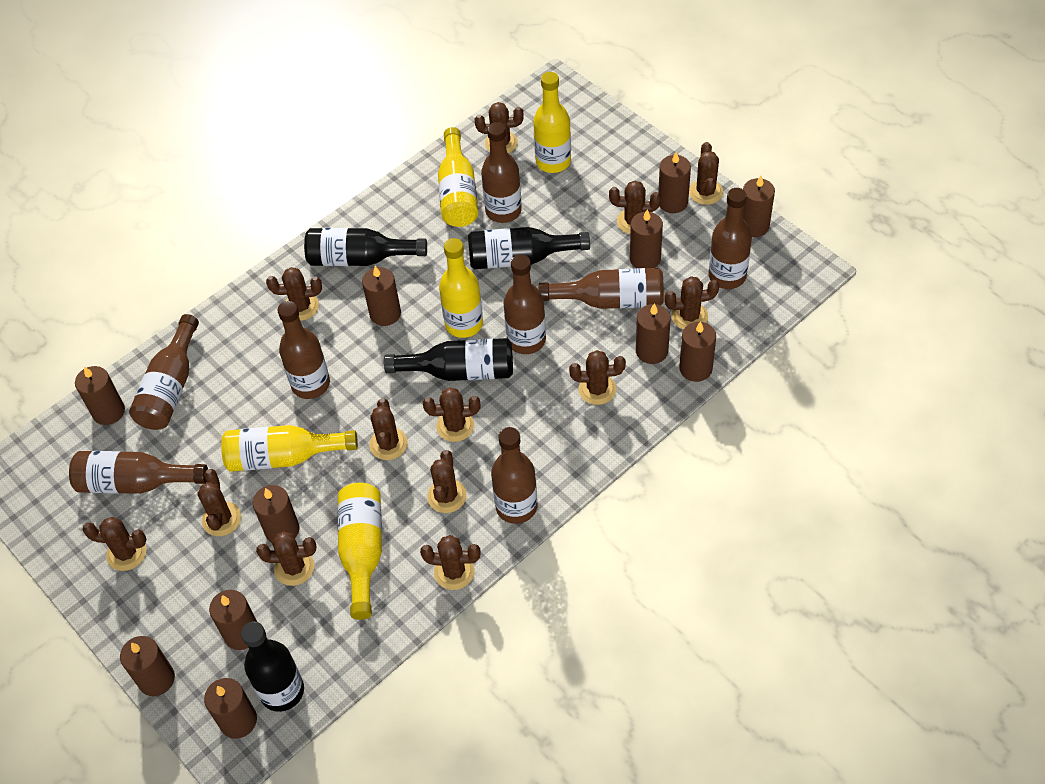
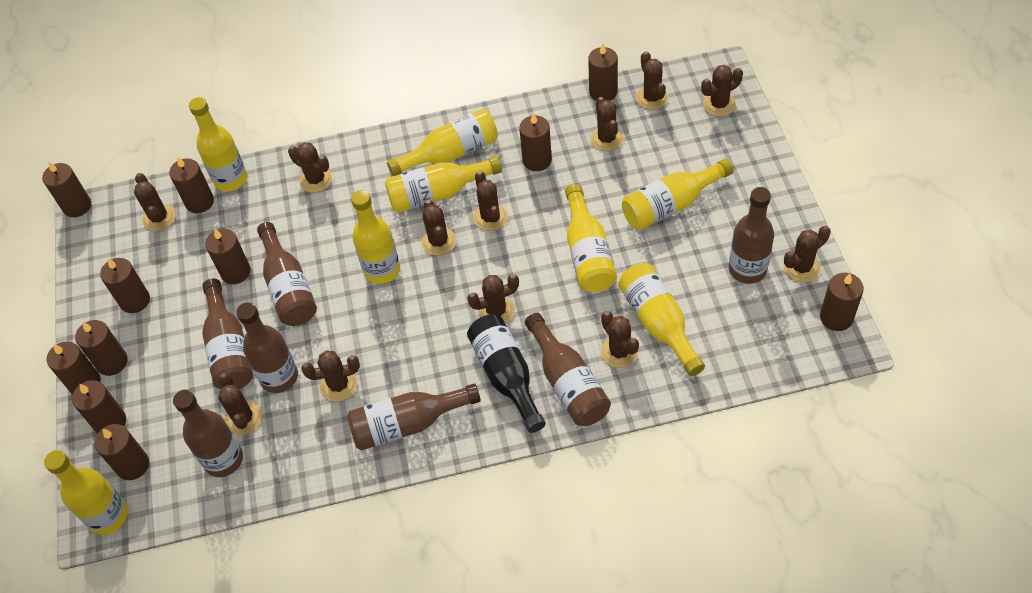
black bottle: 4 -> 1
brown bottle: 8 -> 7
brown cactus: 13 -> 12
yellow bottle: 5 -> 8

